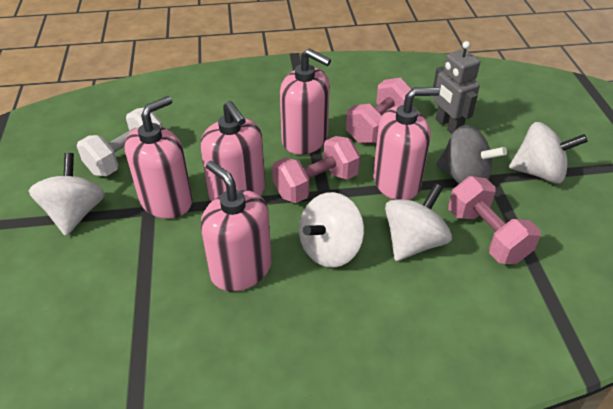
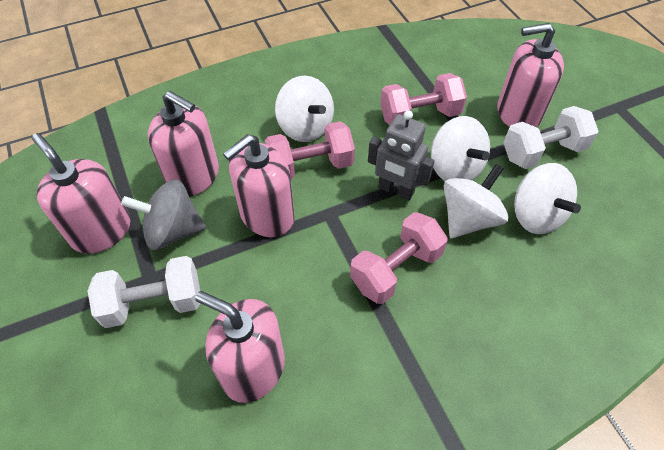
white dumbbell: 1 -> 2

